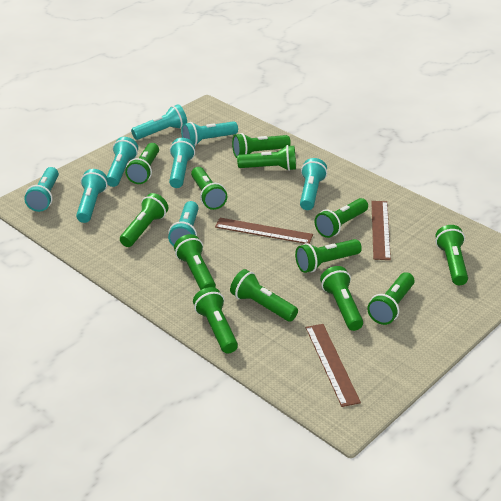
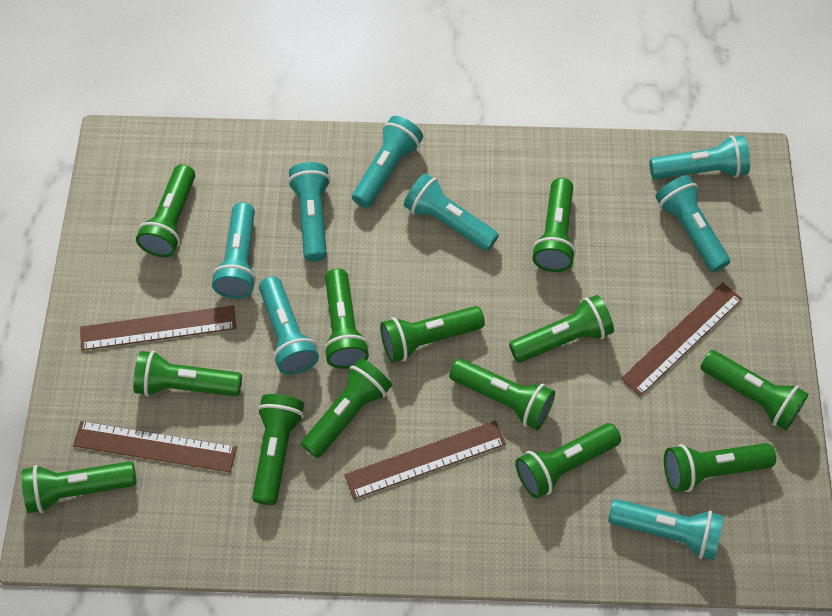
brown ruler: 3 -> 4

